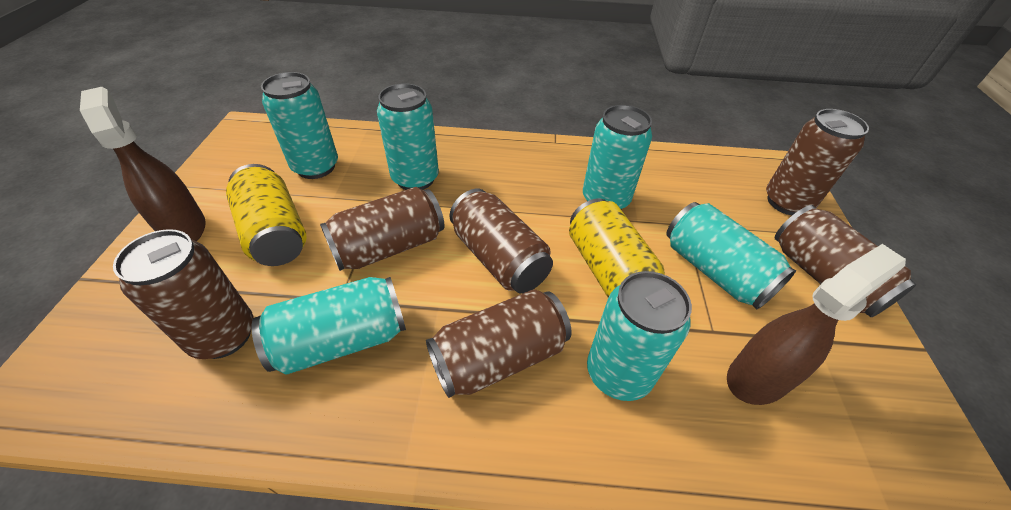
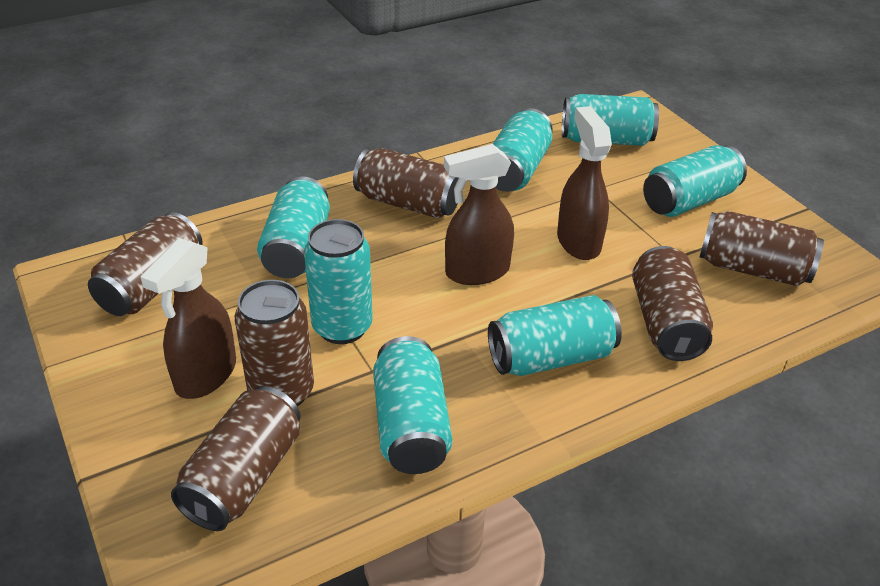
brown spray bottle: 2 -> 3
turquoise can: 6 -> 7
yellow can: 2 -> 0

